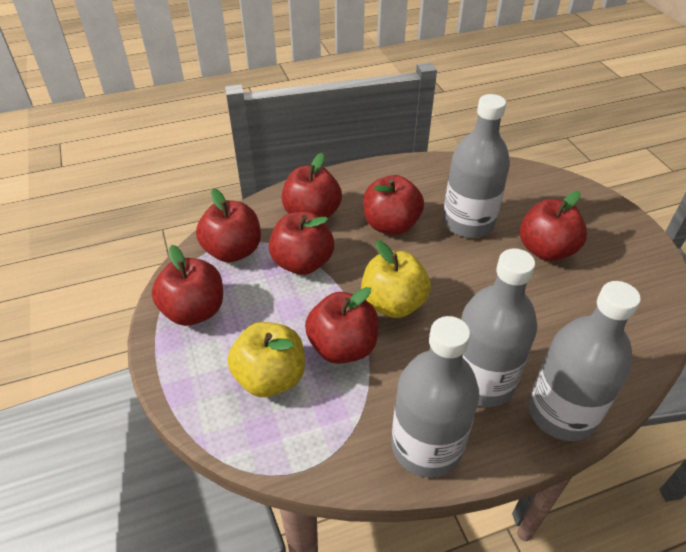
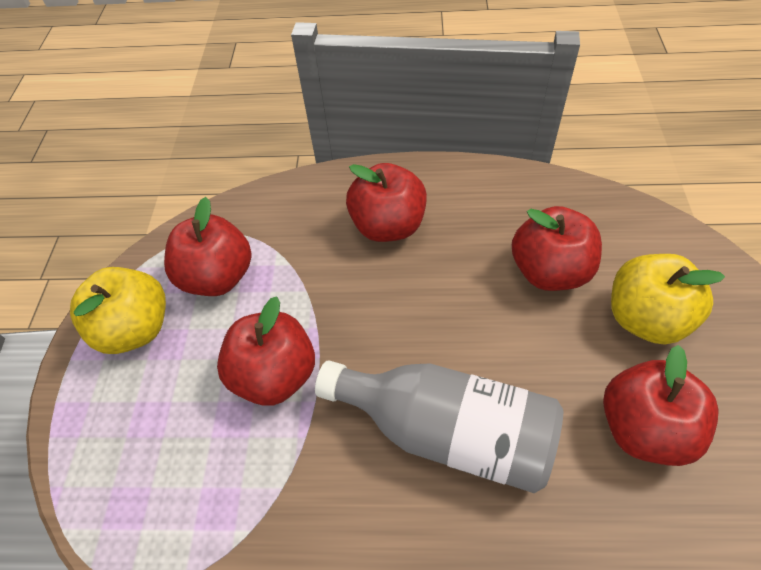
grey bottle: 4 -> 1
red apple: 7 -> 5

